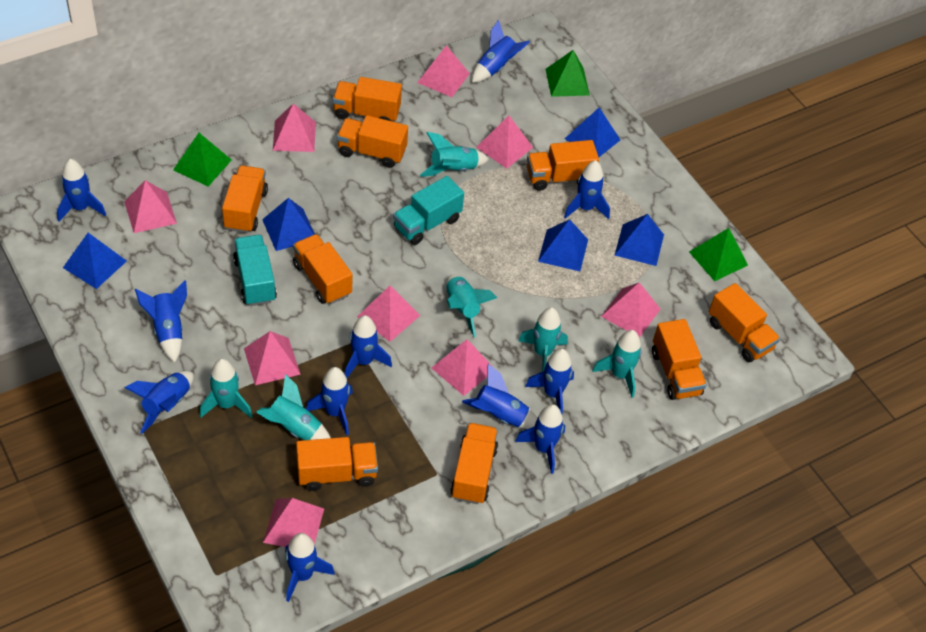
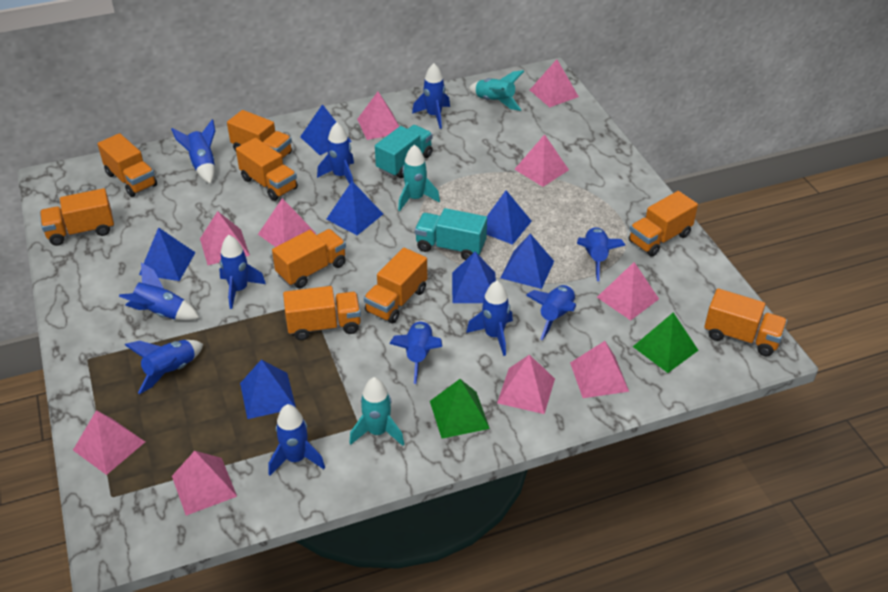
blue pyramid: 5 -> 7
green pyramid: 3 -> 2
pink pyramid: 9 -> 10
turquoise rocket: 6 -> 3

